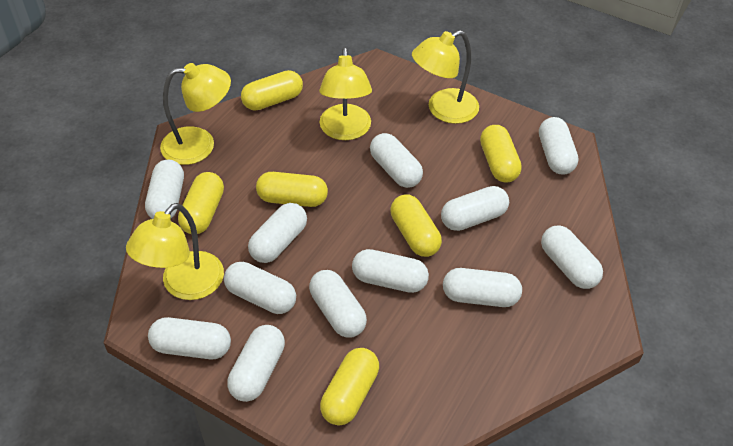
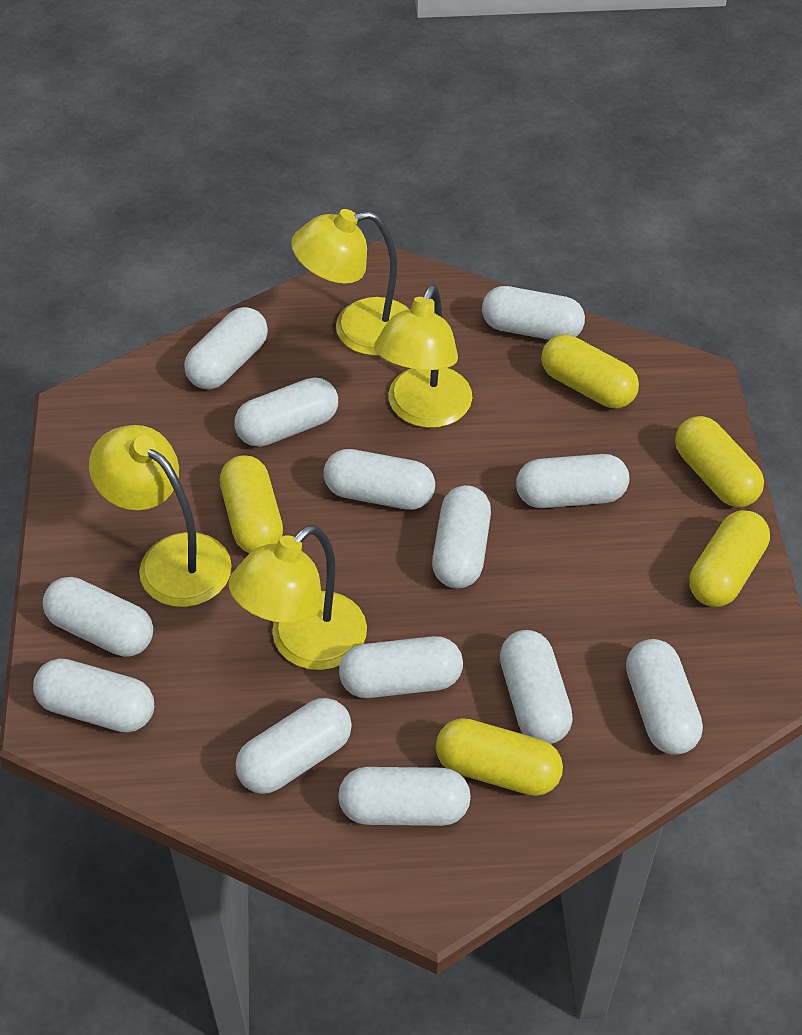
white capsule: 12 -> 13
yellow capsule: 6 -> 5

